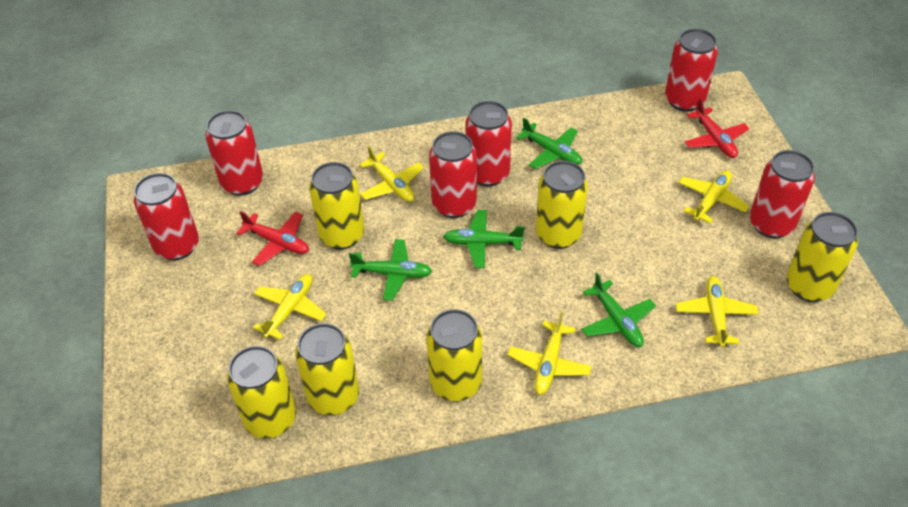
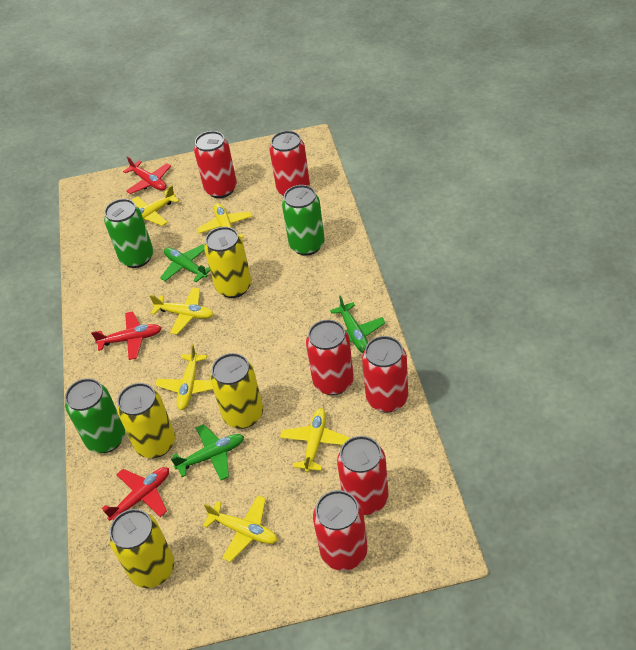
green can: 0 -> 3
green plane: 4 -> 3
red plane: 2 -> 3
yellow can: 6 -> 4
yellow plane: 5 -> 6

